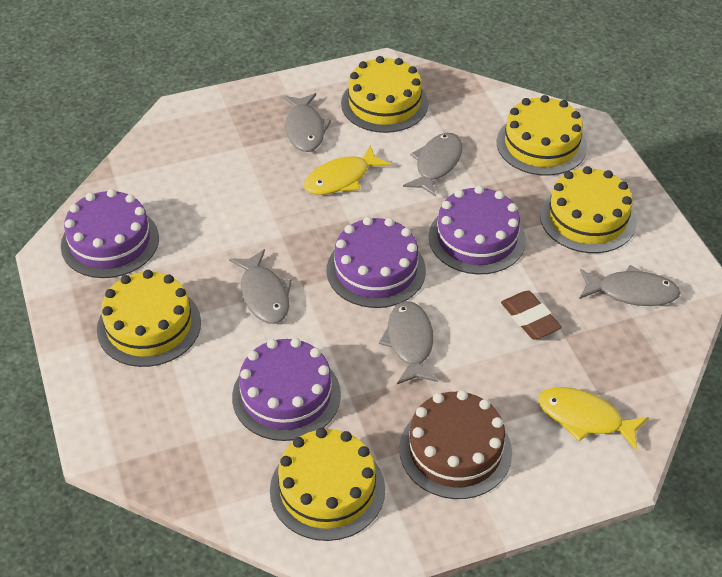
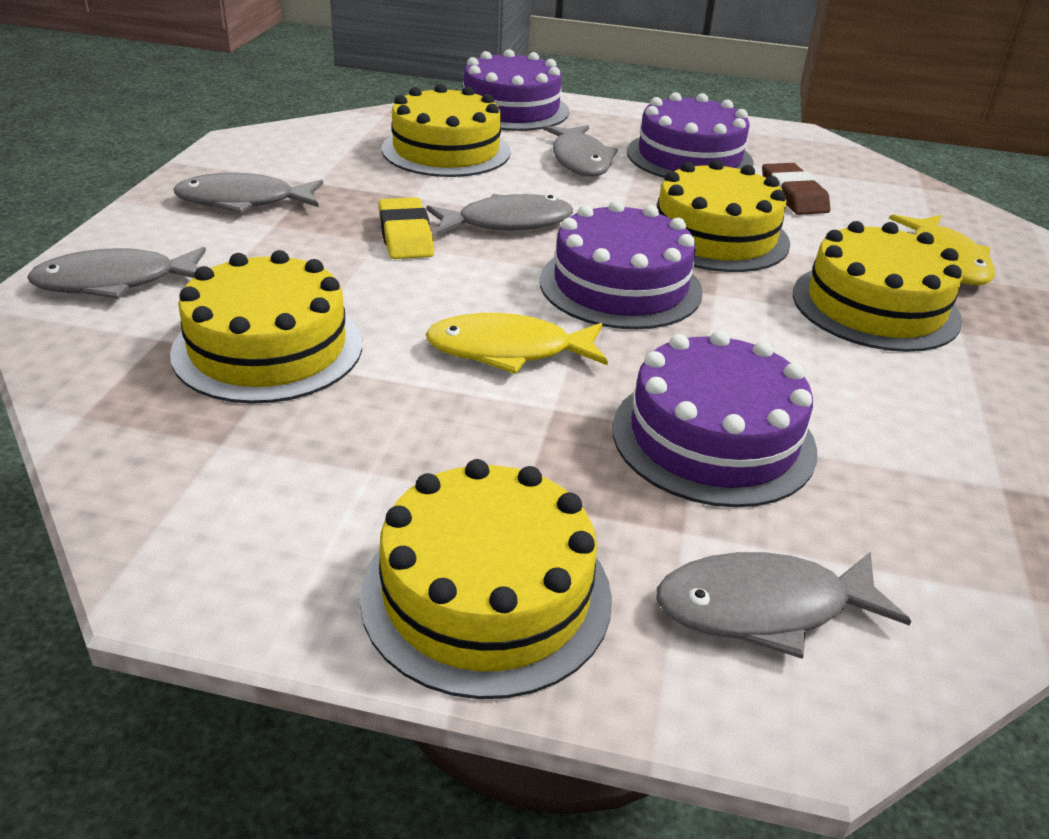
brown cake: 1 -> 0
yellow eraser: 0 -> 1

